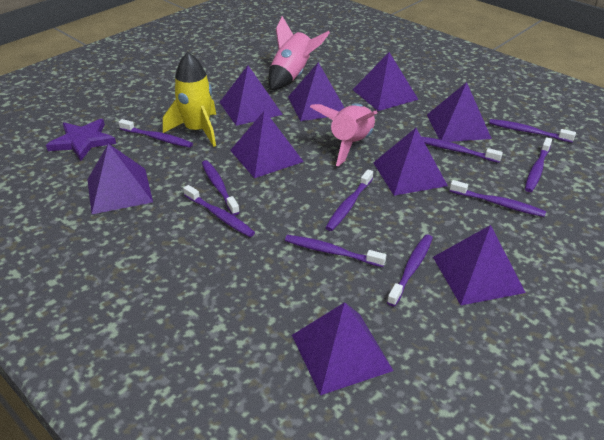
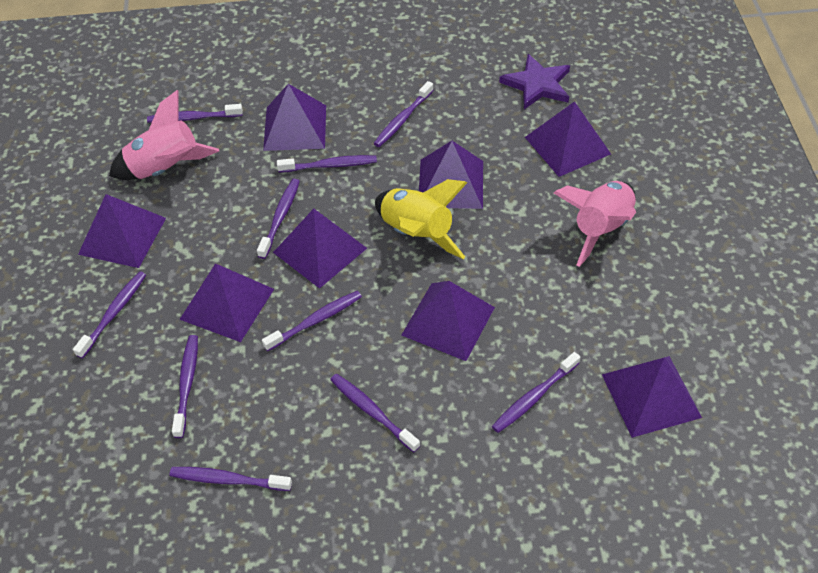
purple pyramid: 9 -> 8

